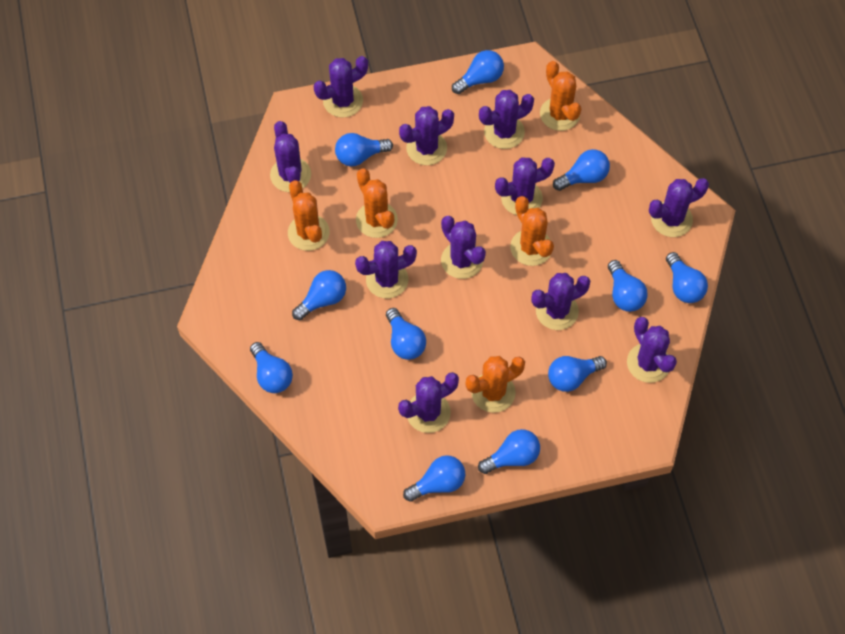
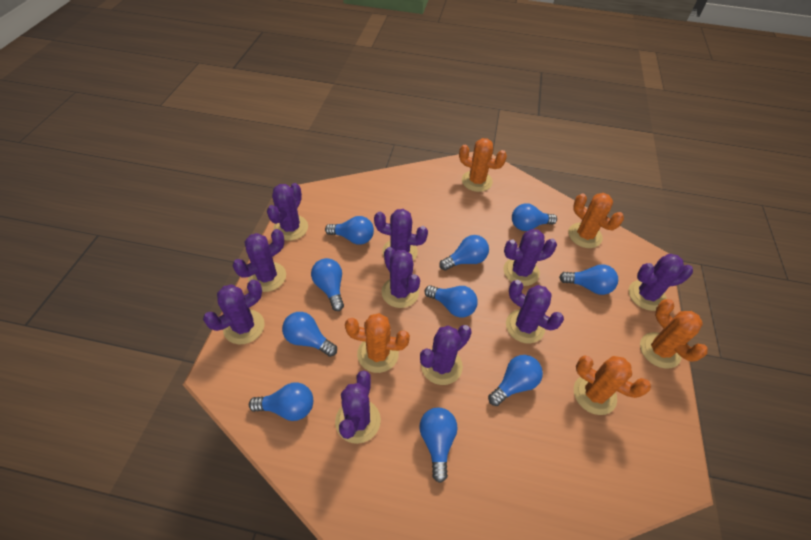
blue light bulb: 11 -> 10
purple cactus: 11 -> 10

